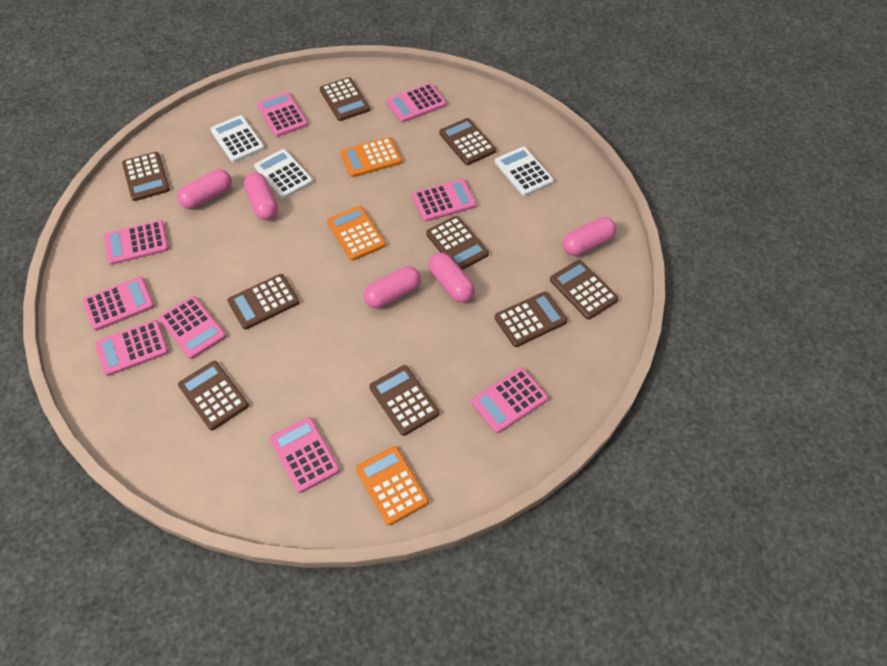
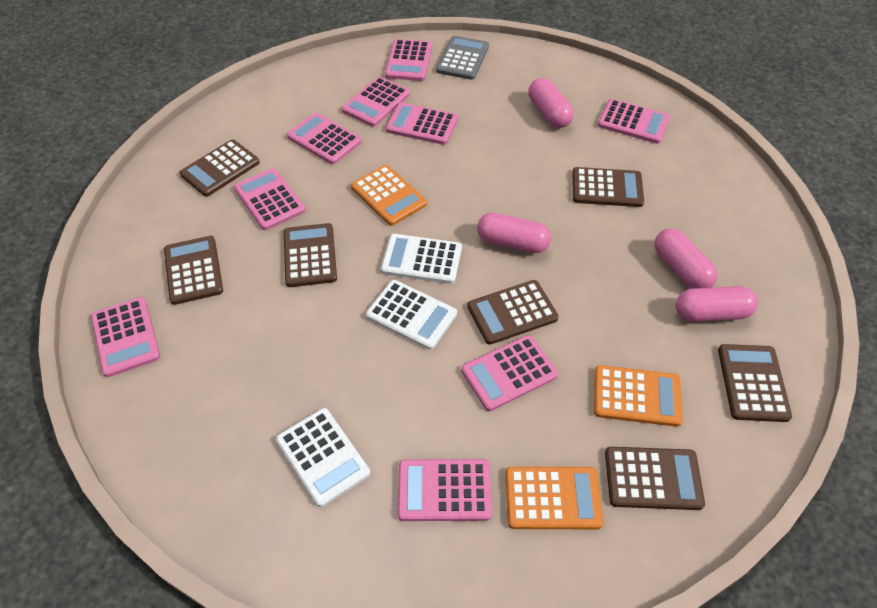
brown calculator: 9 -> 7
grey calculator: 0 -> 1
pink capsule: 5 -> 4

